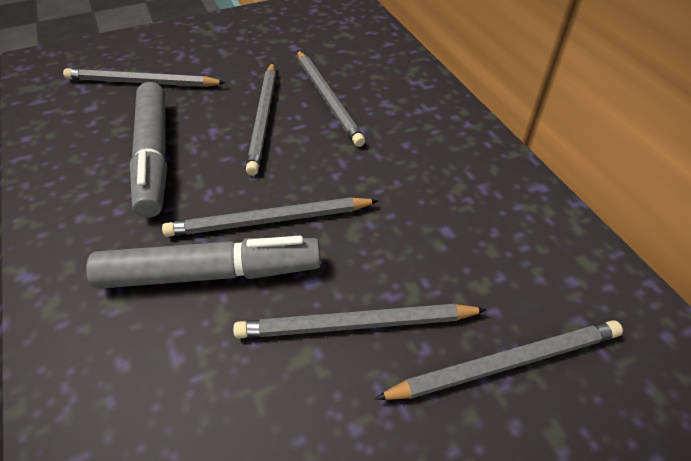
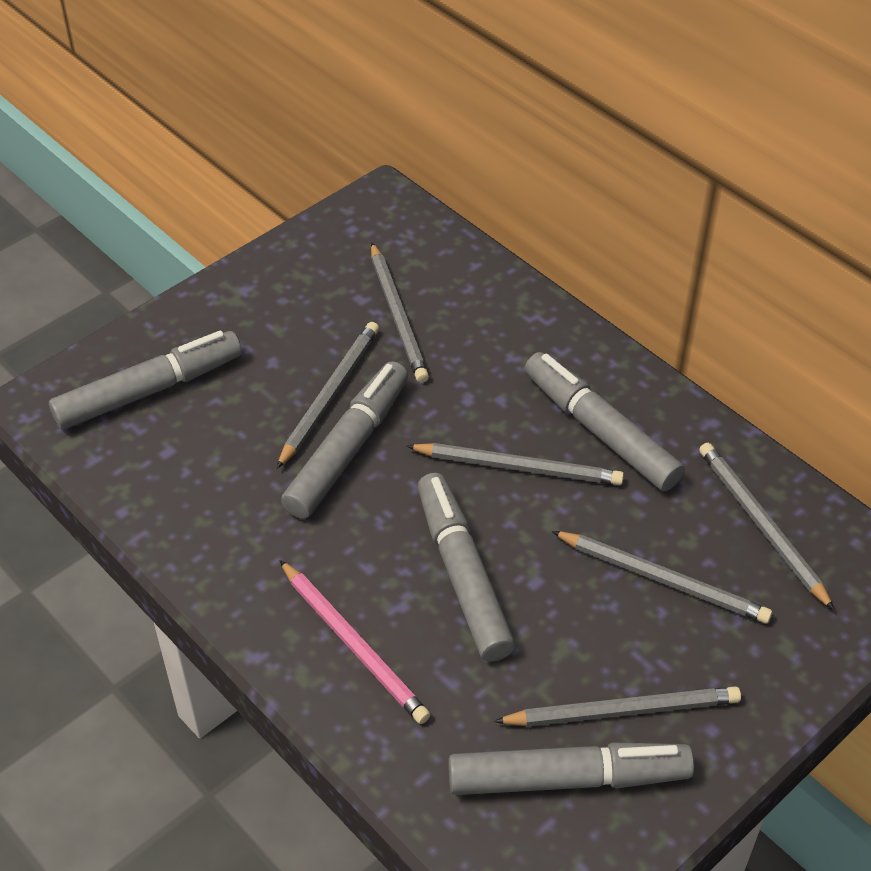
grey marker: 2 -> 5
pink pencil: 0 -> 1

